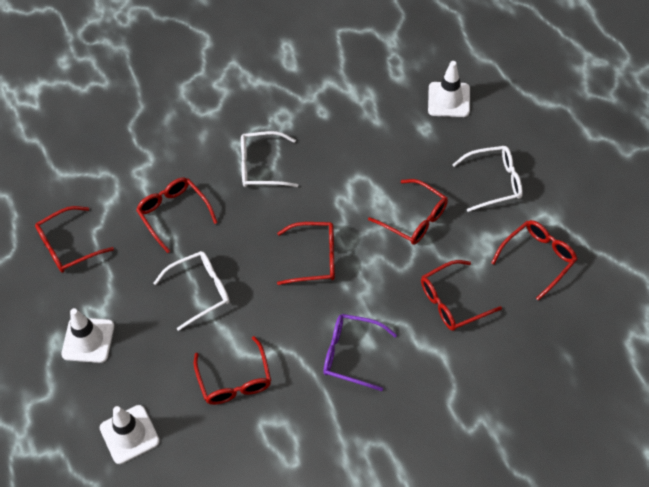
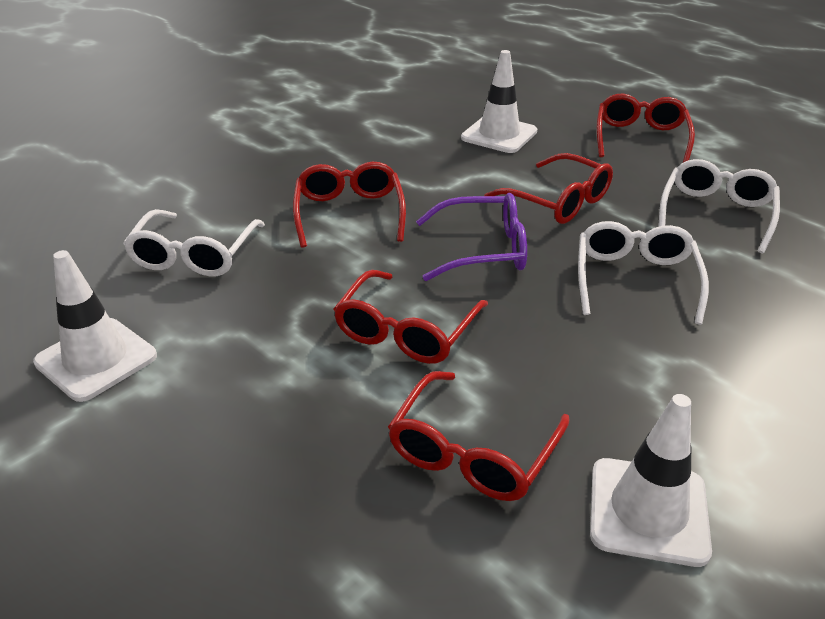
red glasses: 7 -> 5

